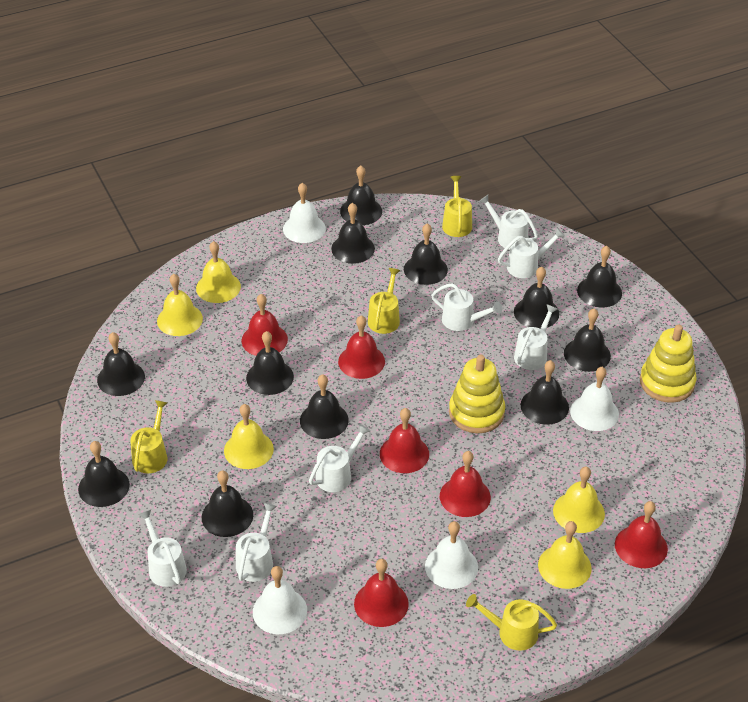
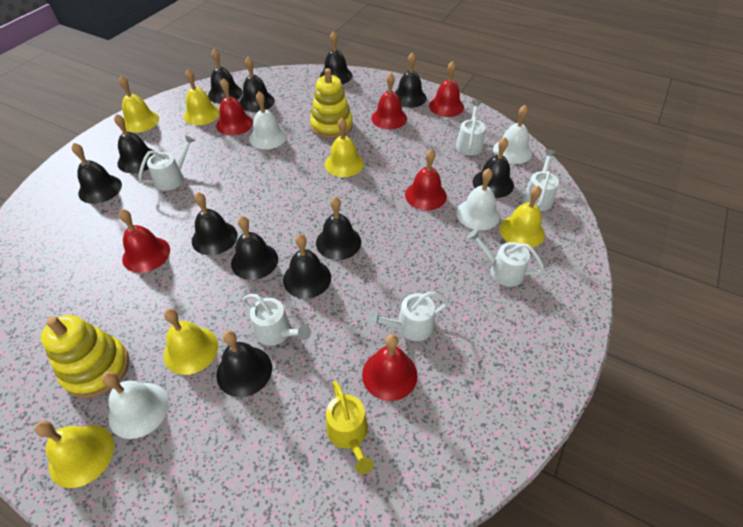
white watering can: 7 -> 6
yellow bell: 5 -> 6
yellow watering can: 4 -> 1

